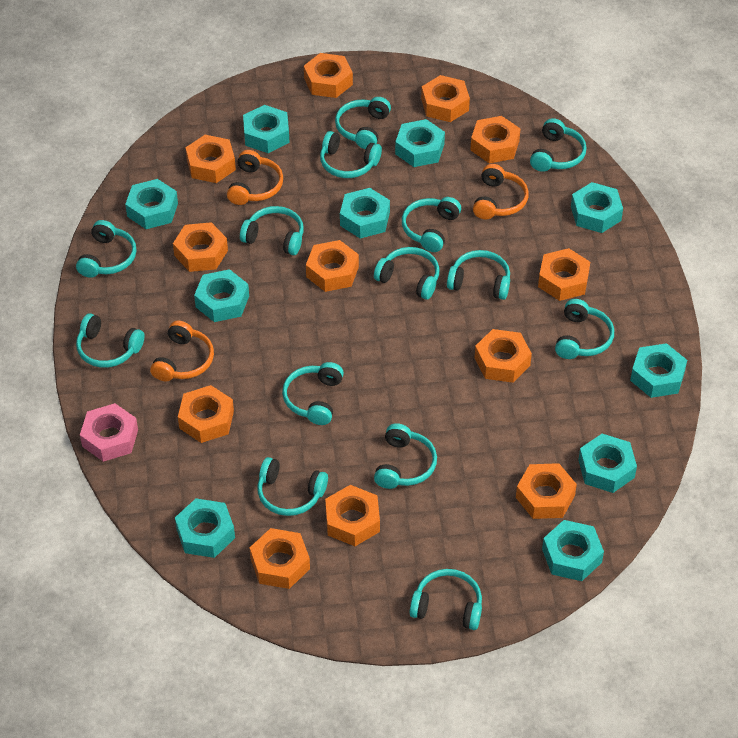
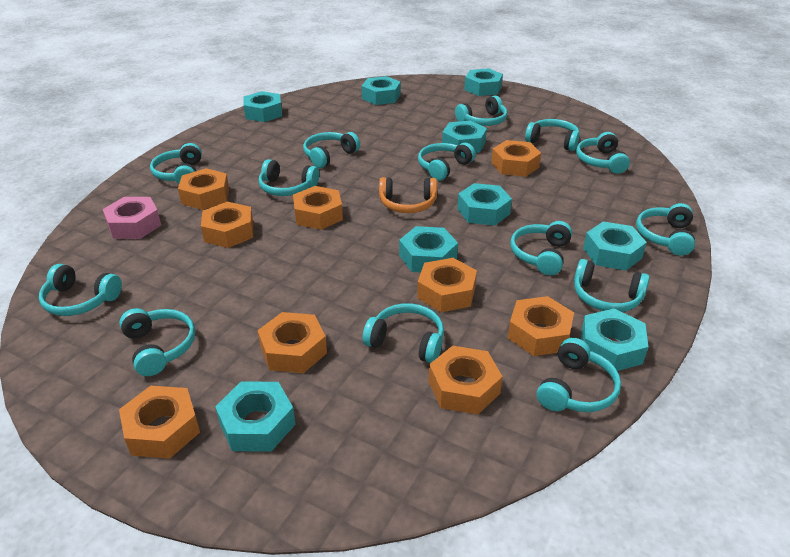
orange headphones: 3 -> 1
orange nut: 12 -> 9
turquoise nut: 10 -> 9

